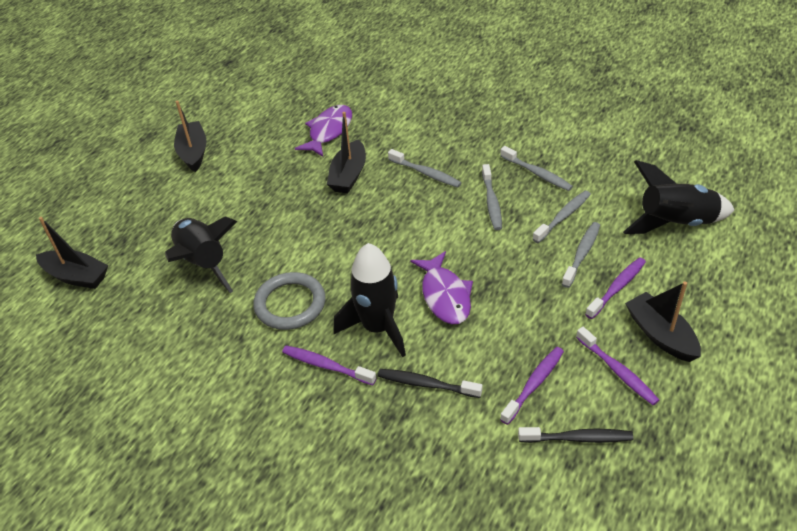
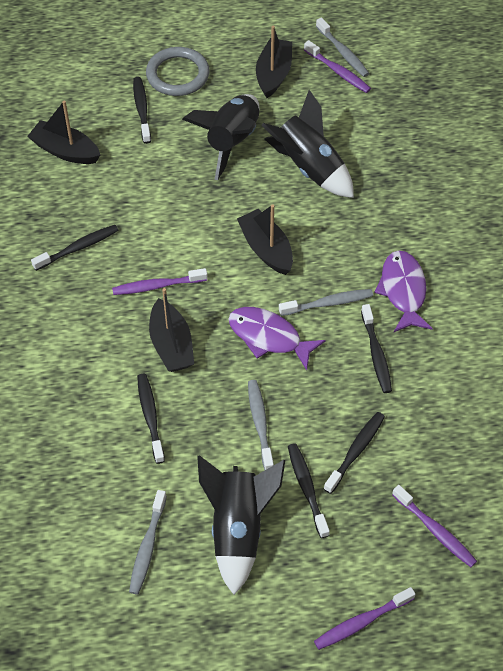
black toothbrush: 2 -> 6
grey toothbrush: 5 -> 4

